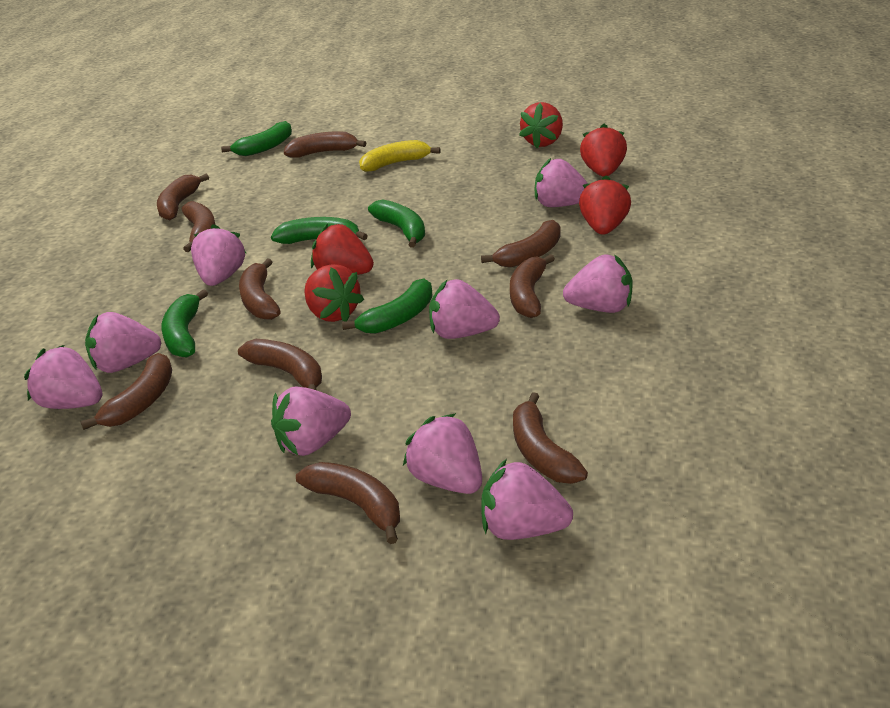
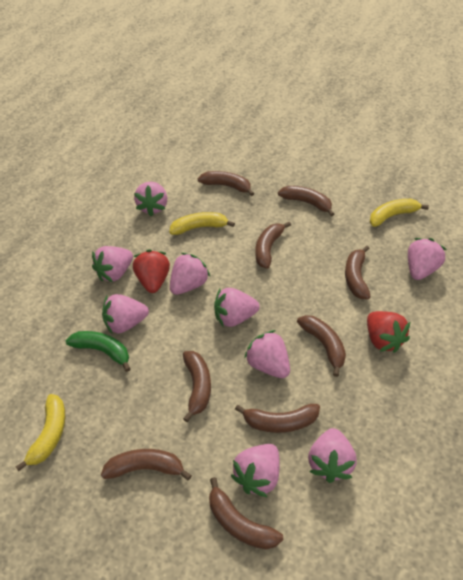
brown banana: 10 -> 9
green banana: 5 -> 1
red strawberry: 5 -> 2
yellow banana: 1 -> 3

